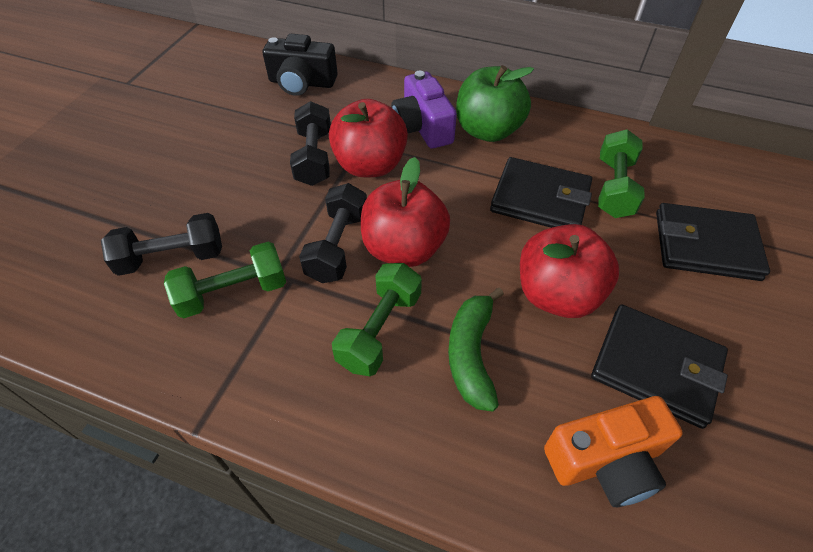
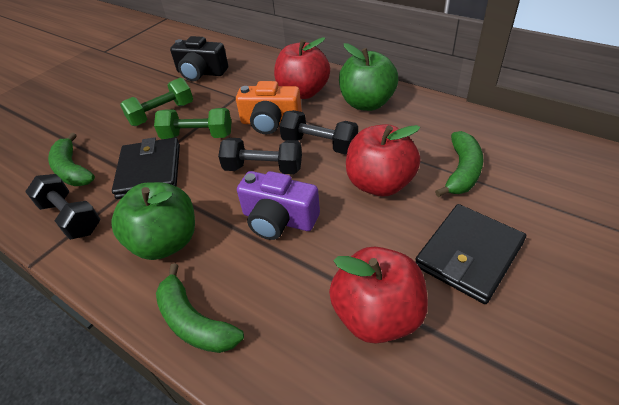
black wallet: 3 -> 2
green apple: 1 -> 2
green banana: 1 -> 3
green dumbbell: 3 -> 2

